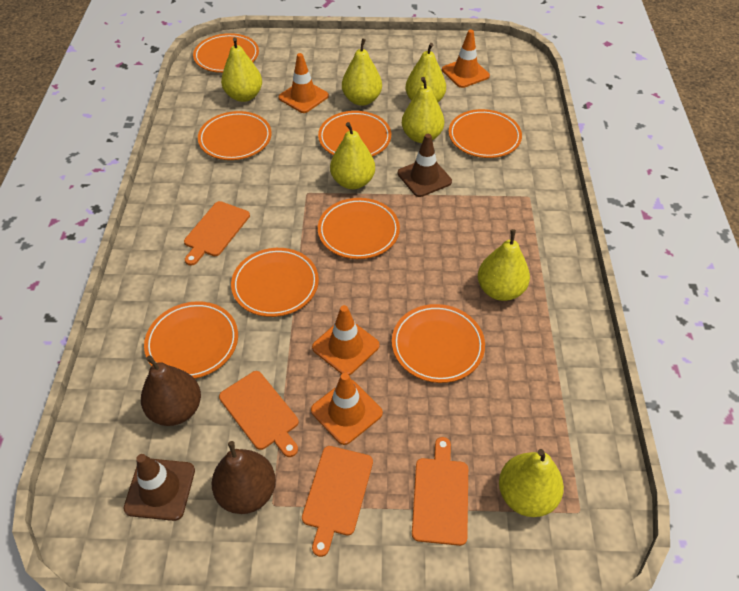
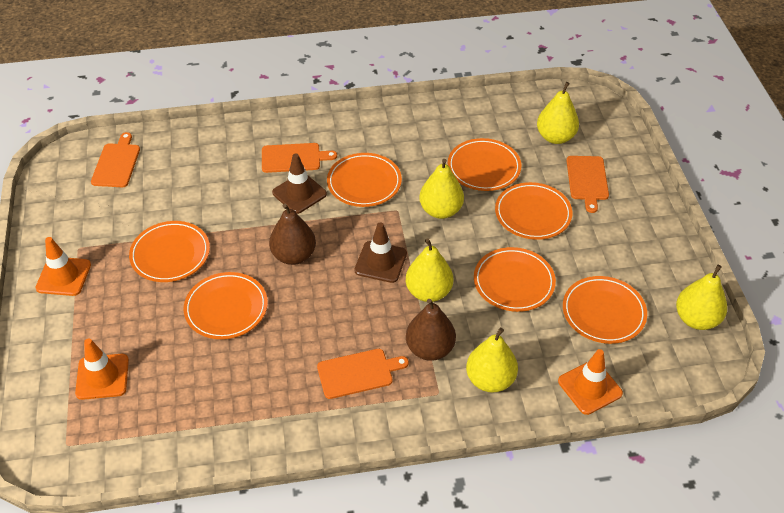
orange plate: 8 -> 7
orange traffic cone: 4 -> 3
yellow pear: 7 -> 5

